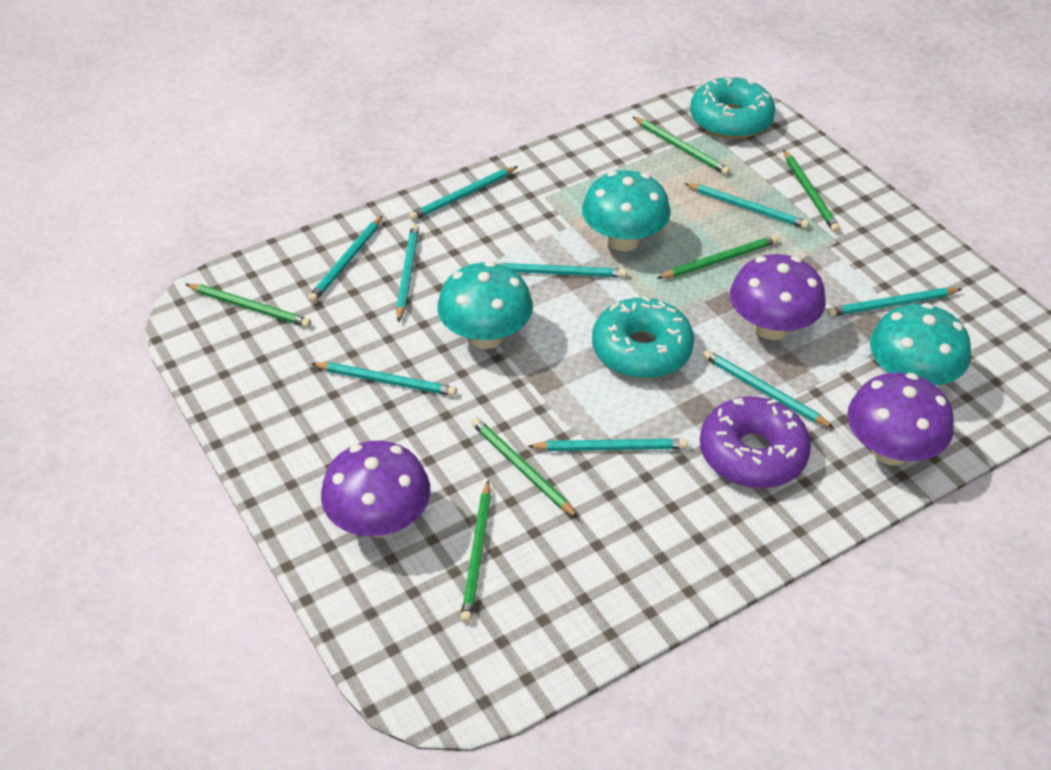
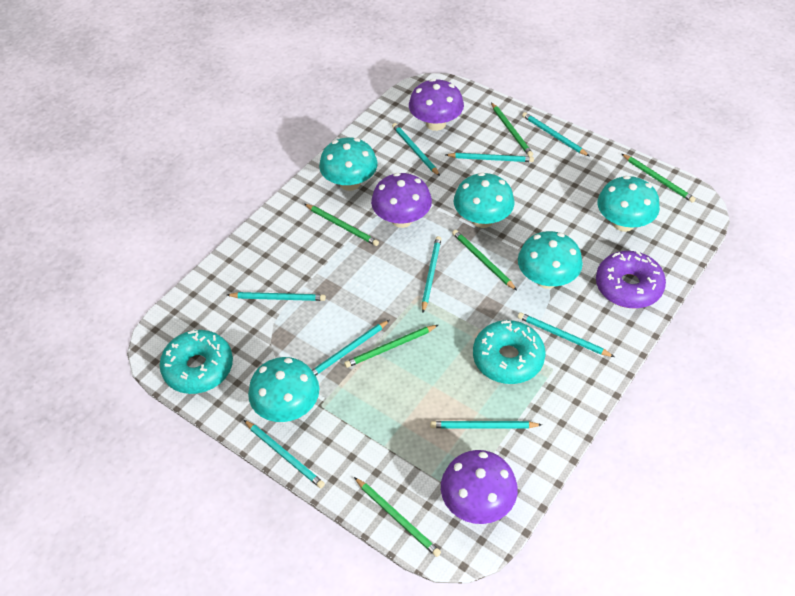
turquoise mushroom: 3 -> 5

